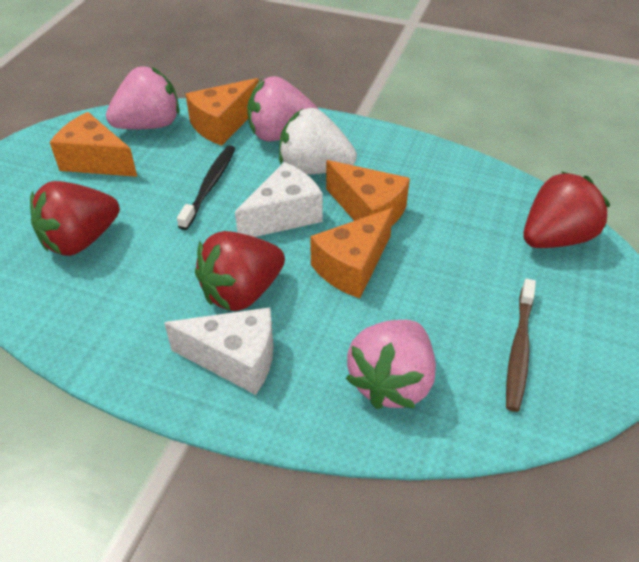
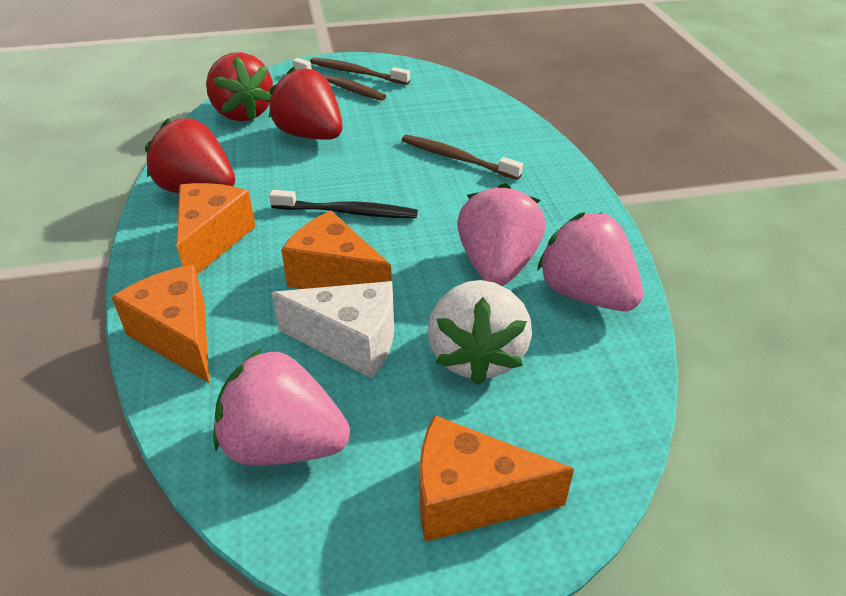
brown toothbrush: 1 -> 3
white cheese: 2 -> 1

